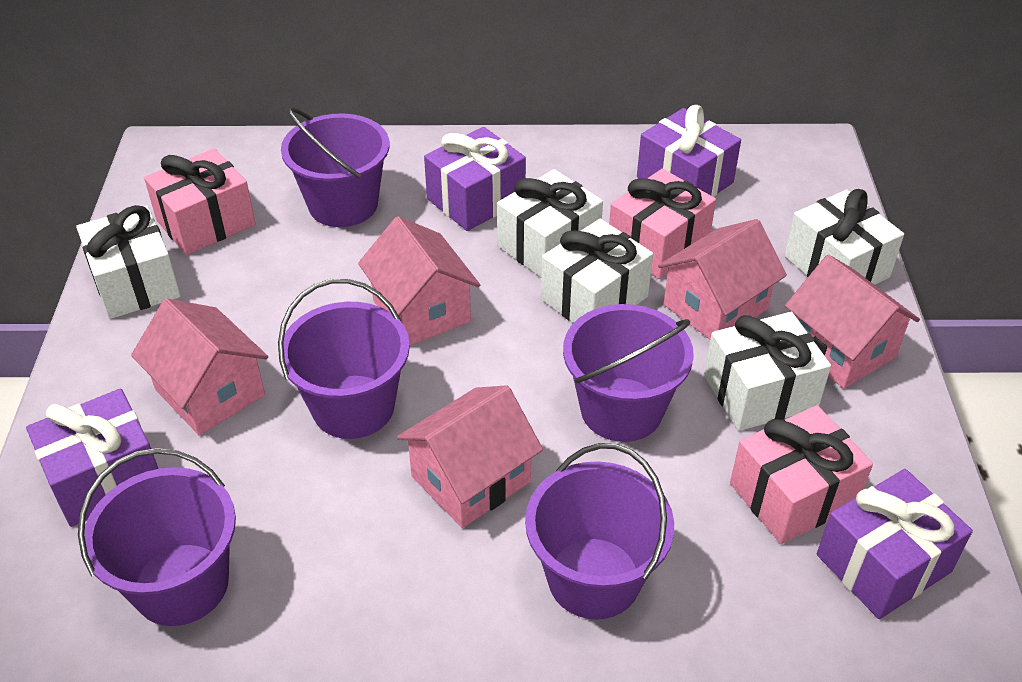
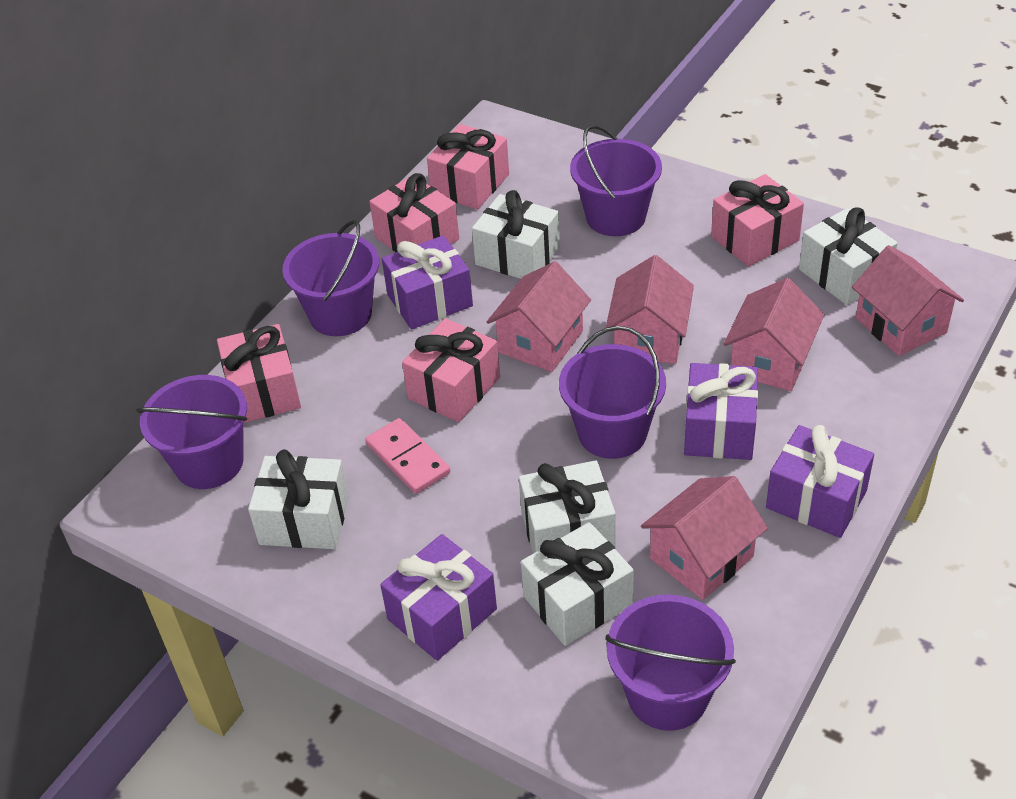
pink domino: 0 -> 1
pink gift: 3 -> 5

